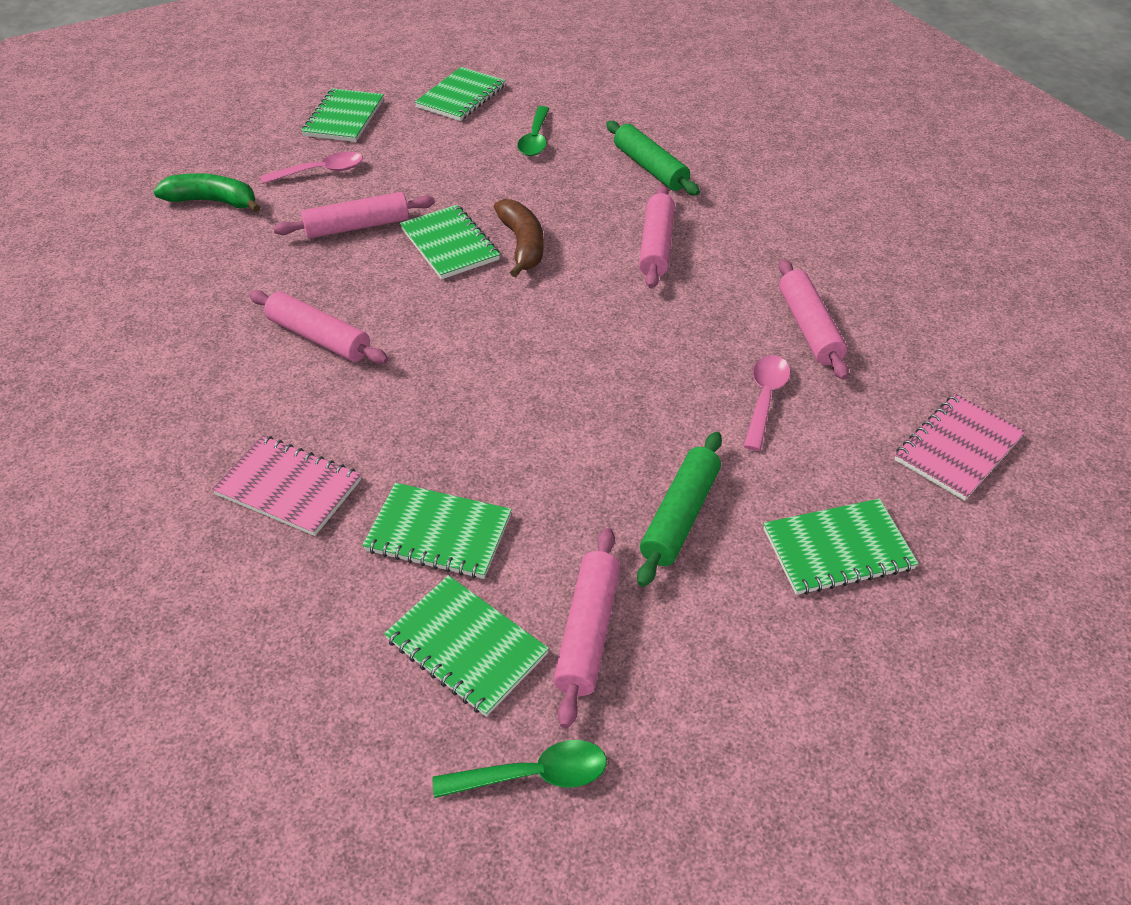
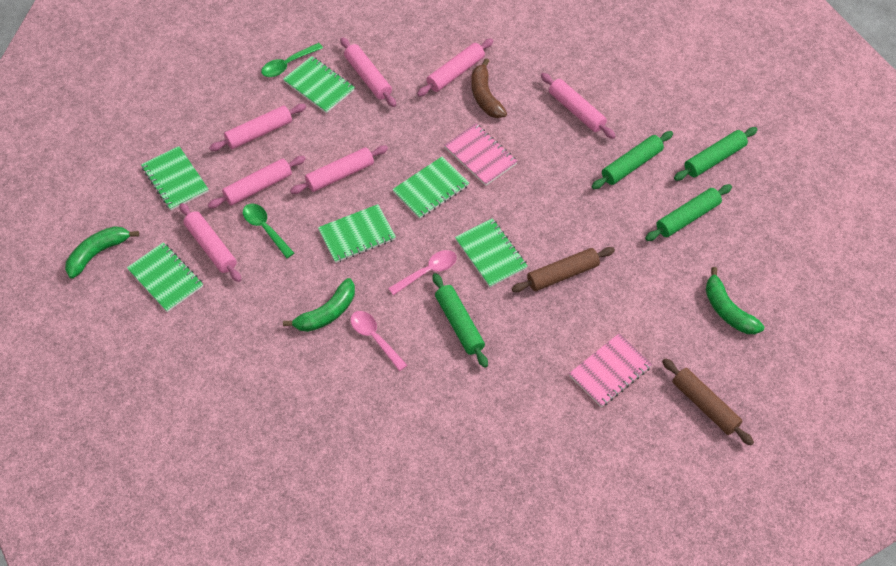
brown rolling pin: 0 -> 2
green banana: 1 -> 3
green rolling pin: 2 -> 4
pink rolling pin: 5 -> 7

